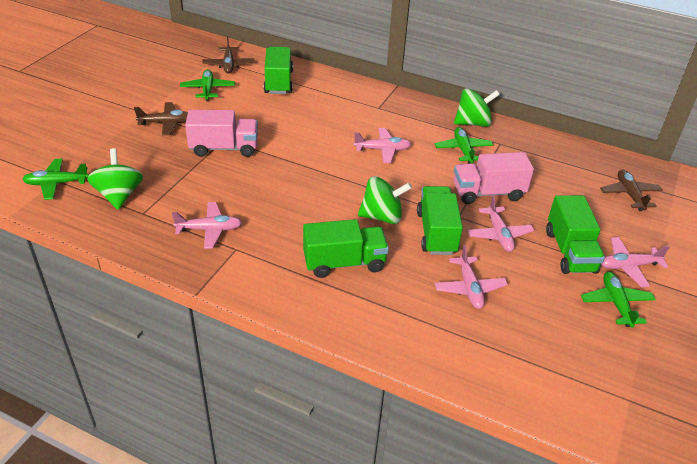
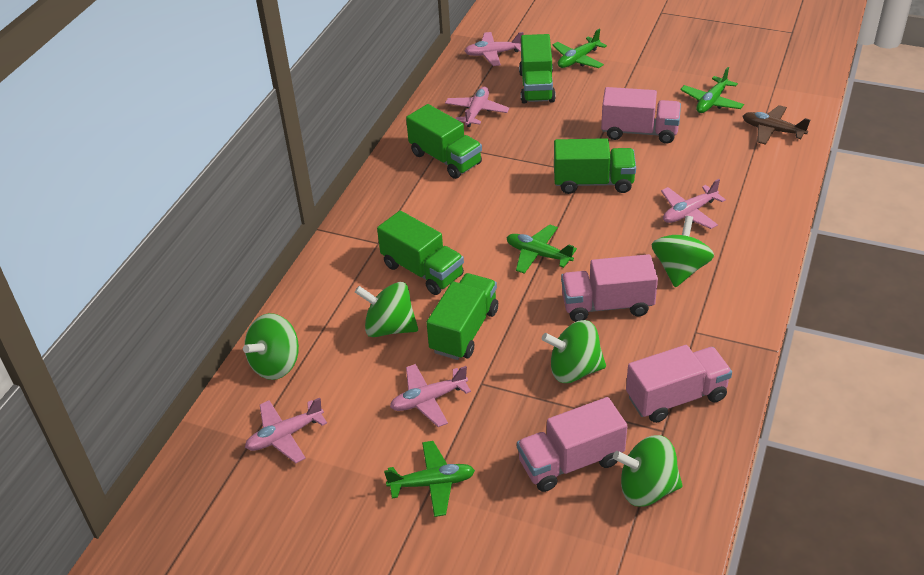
brown plane: 3 -> 1
green spinning top: 3 -> 5
green truck: 4 -> 5
pink truck: 2 -> 4

